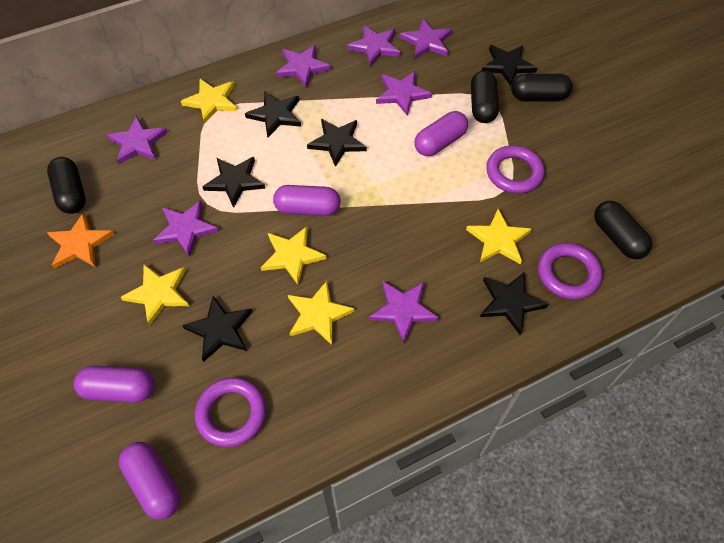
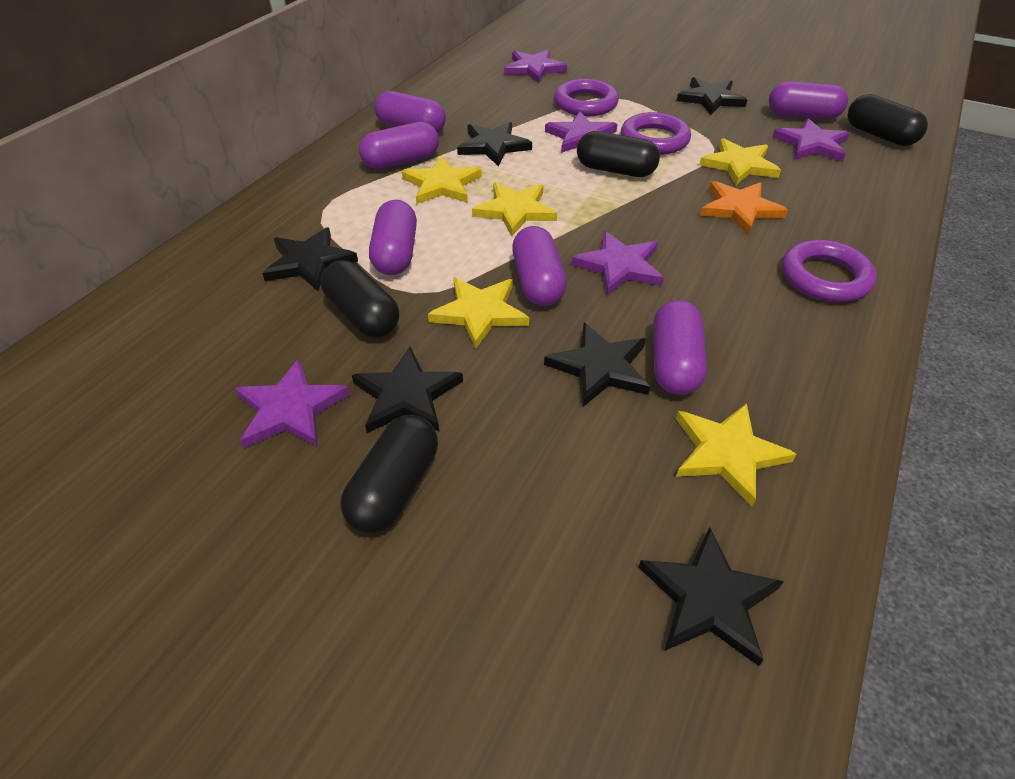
purple capsule: 4 -> 6
purple star: 7 -> 5

